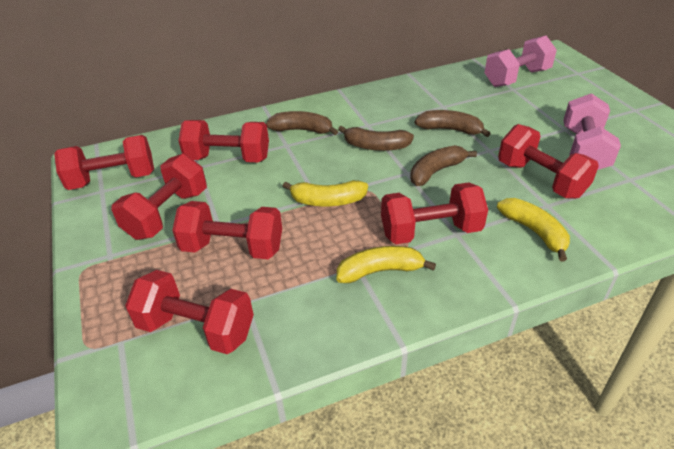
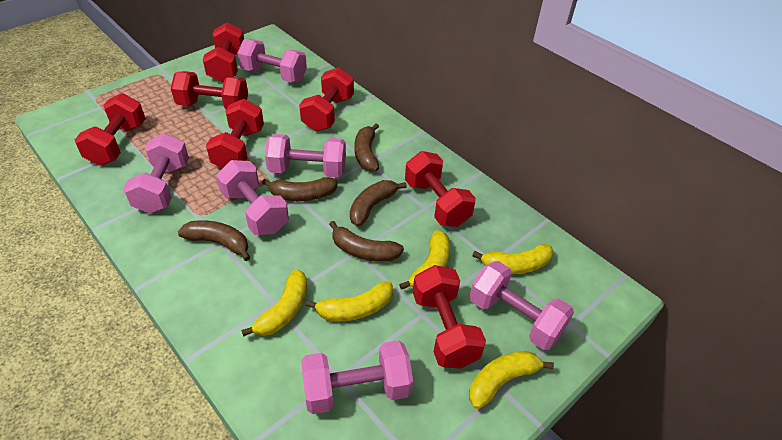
brown banana: 4 -> 5
pink dumbbell: 2 -> 6
yellow banana: 3 -> 5

